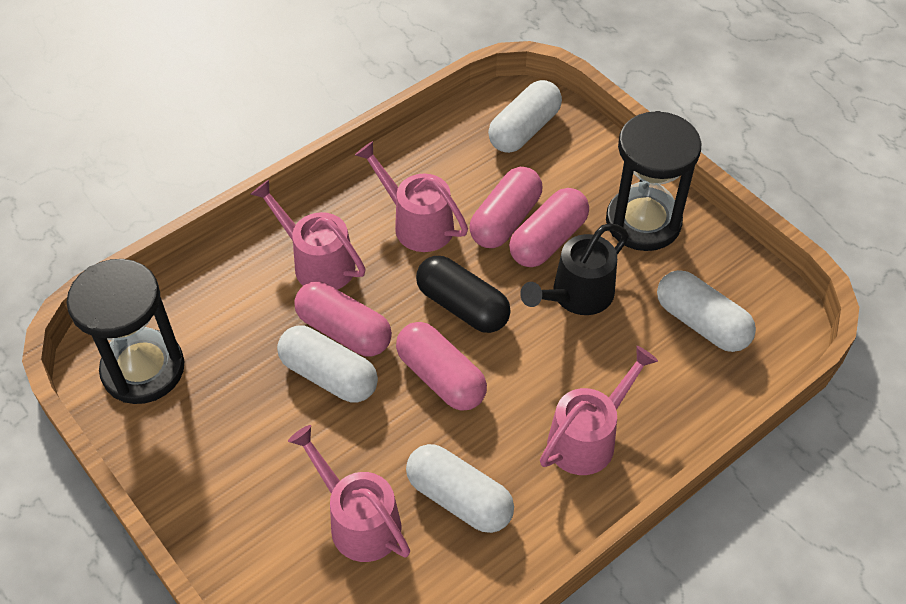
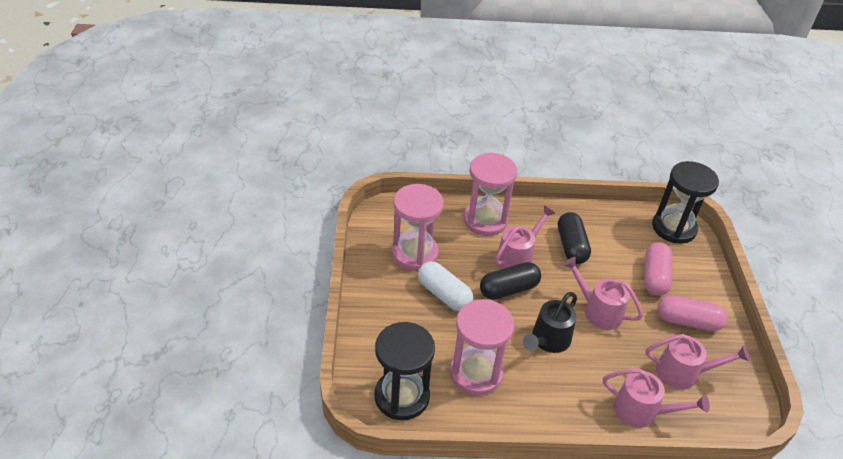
black capsule: 1 -> 2
pink capsule: 4 -> 2
pink hourglass: 0 -> 3
white capsule: 4 -> 1

